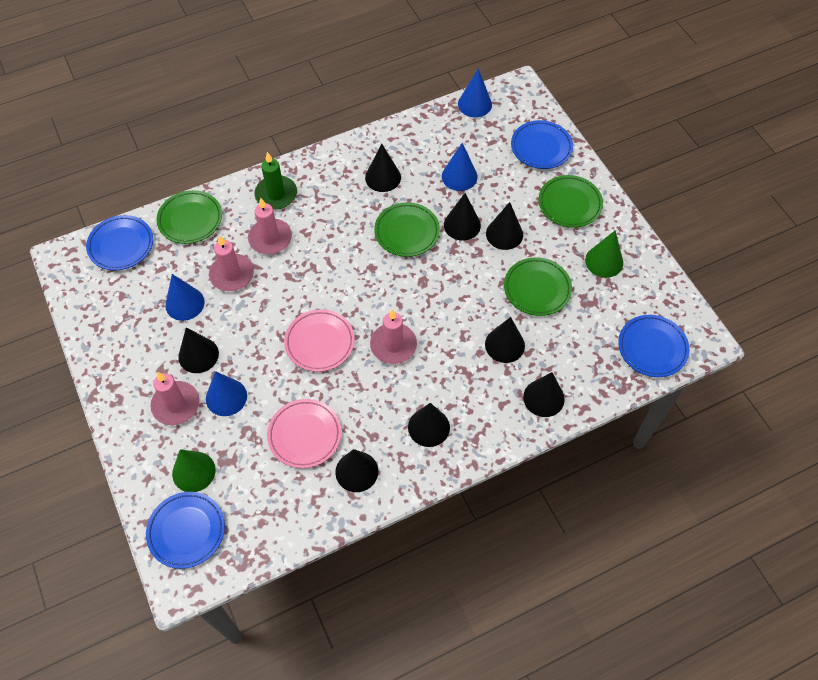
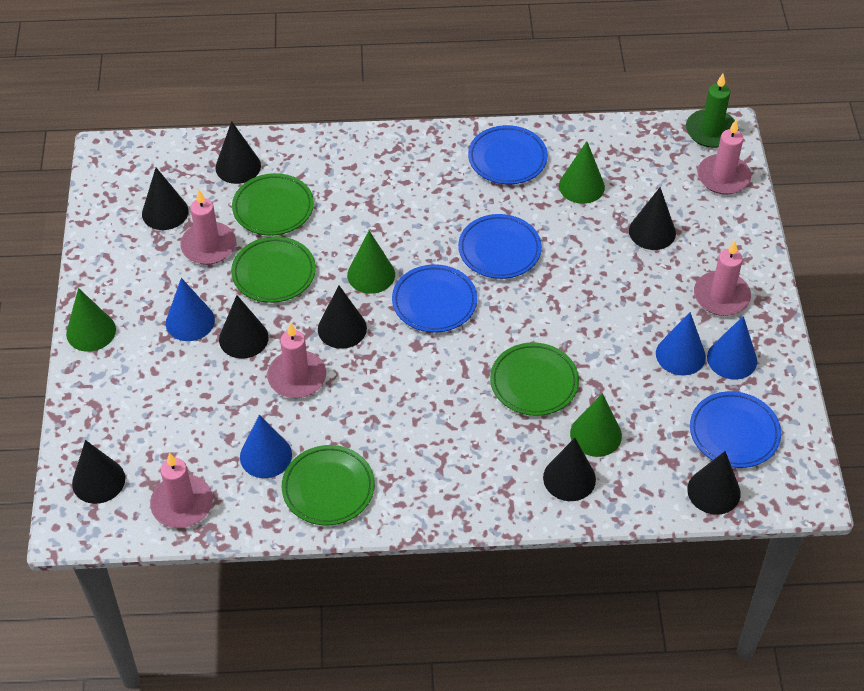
green cone: 2 -> 4
pink candle: 4 -> 5
pink plate: 2 -> 0

